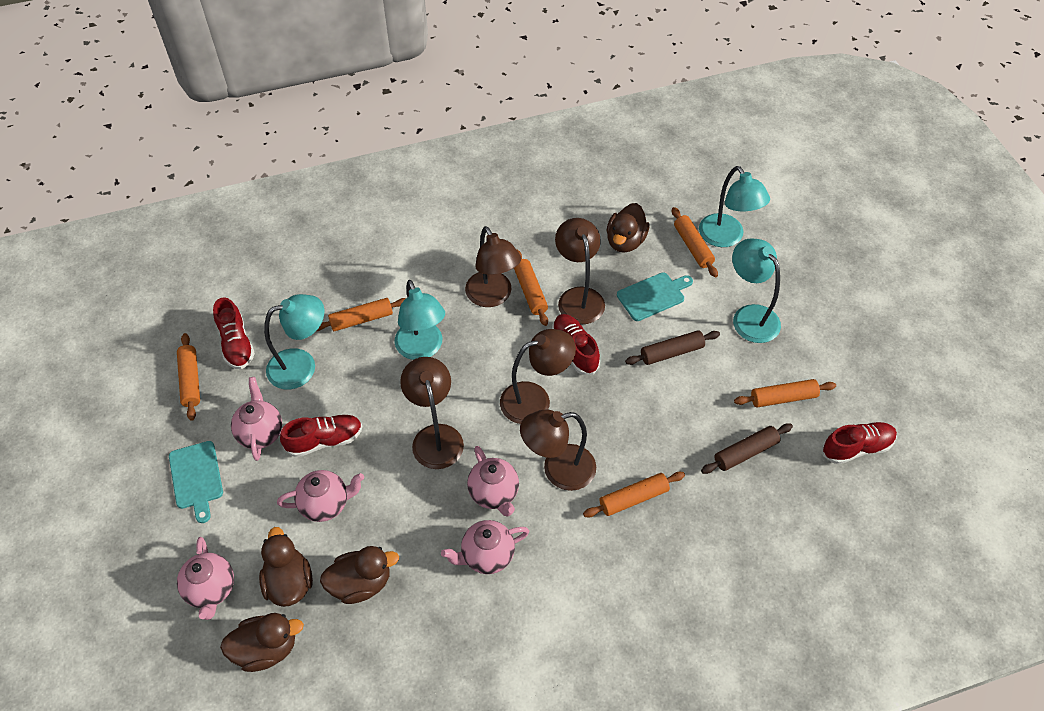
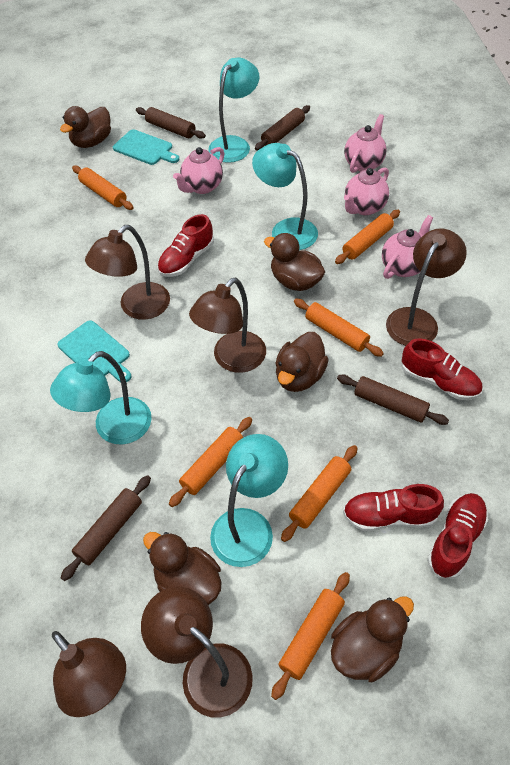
brown duck: 4 -> 5
brown rolling pin: 2 -> 4
pink teapot: 5 -> 4

